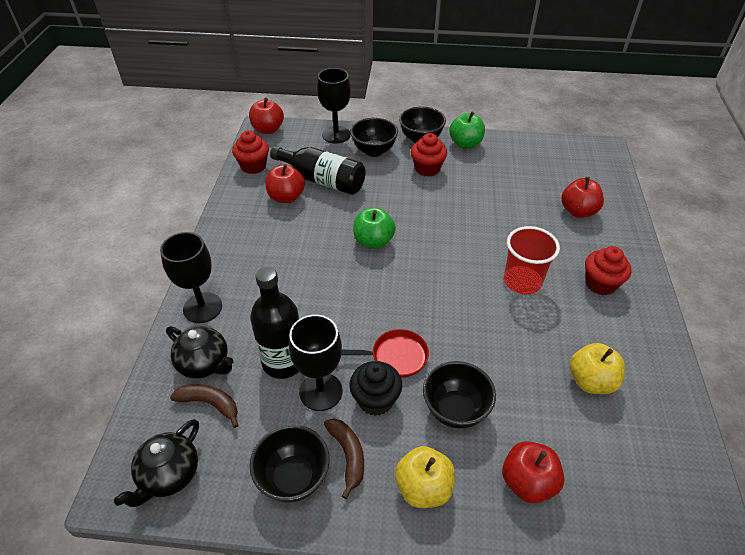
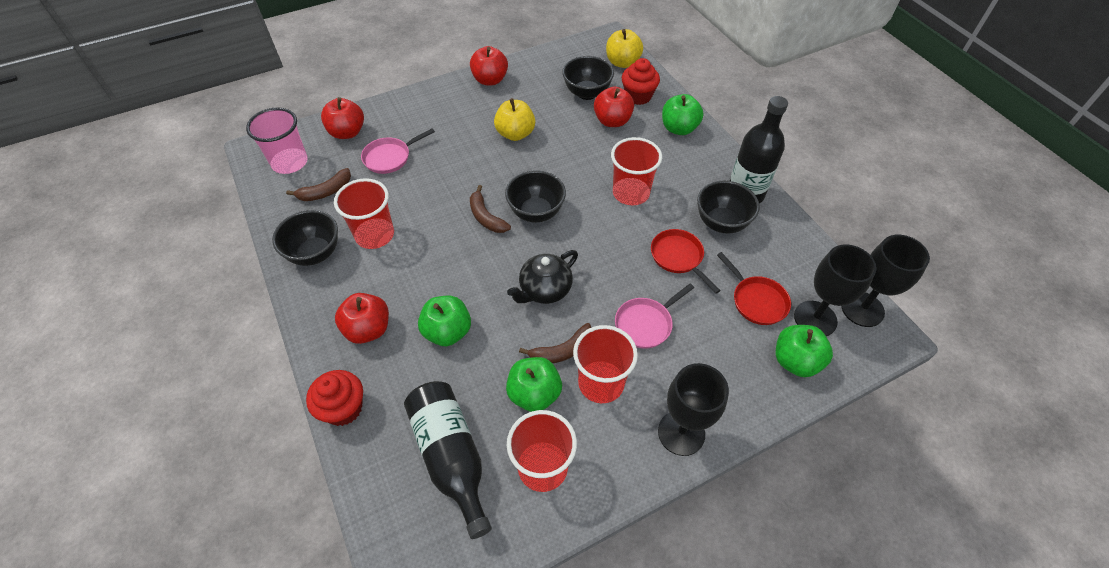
black cupcake: 1 -> 0
black teapot: 2 -> 1
brown banana: 2 -> 3
green apple: 2 -> 4
pink cup: 0 -> 1
pink pan: 0 -> 2
red cup: 1 -> 4
red cupcake: 3 -> 2
red pan: 1 -> 2

